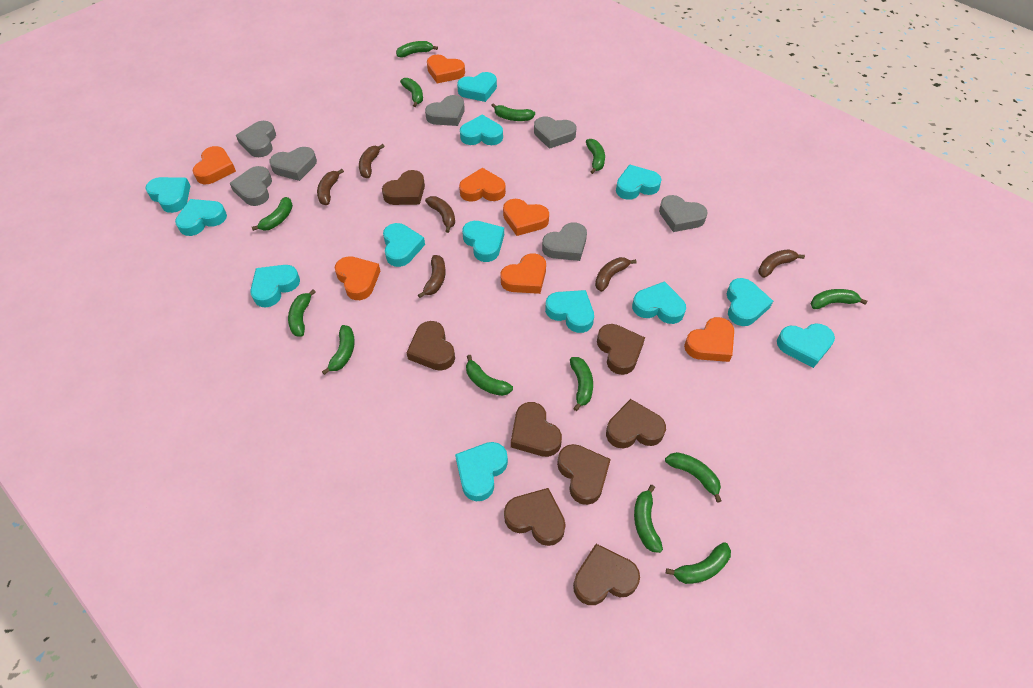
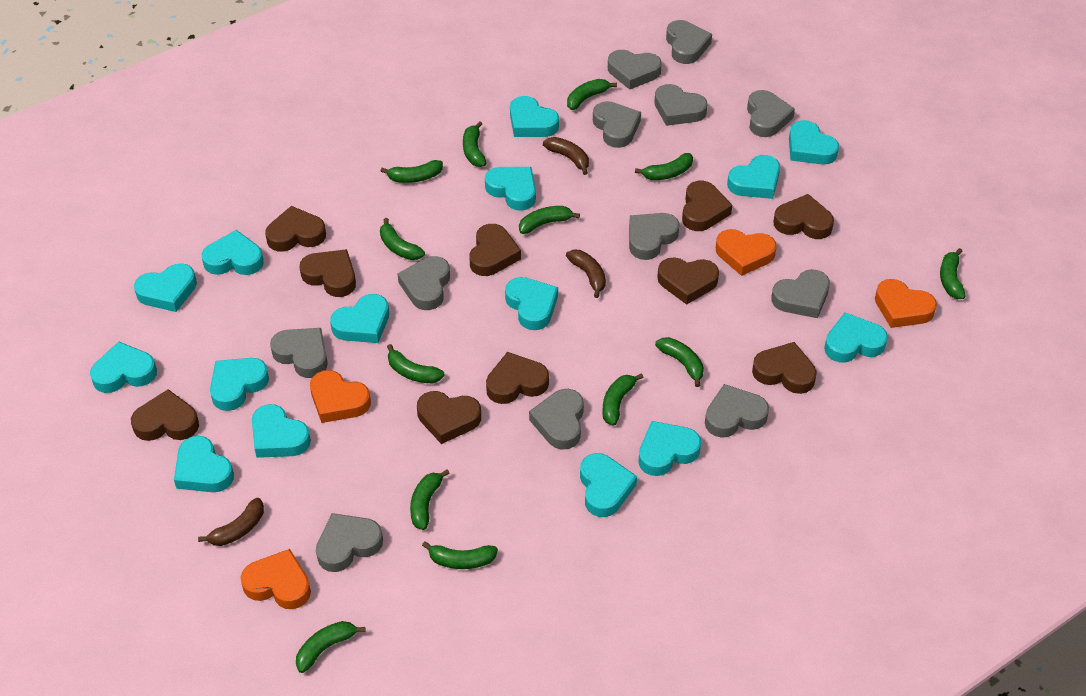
brown banana: 6 -> 3
brown heart: 8 -> 10
grey heart: 7 -> 12
orange heart: 7 -> 4
turquoise heart: 13 -> 15

